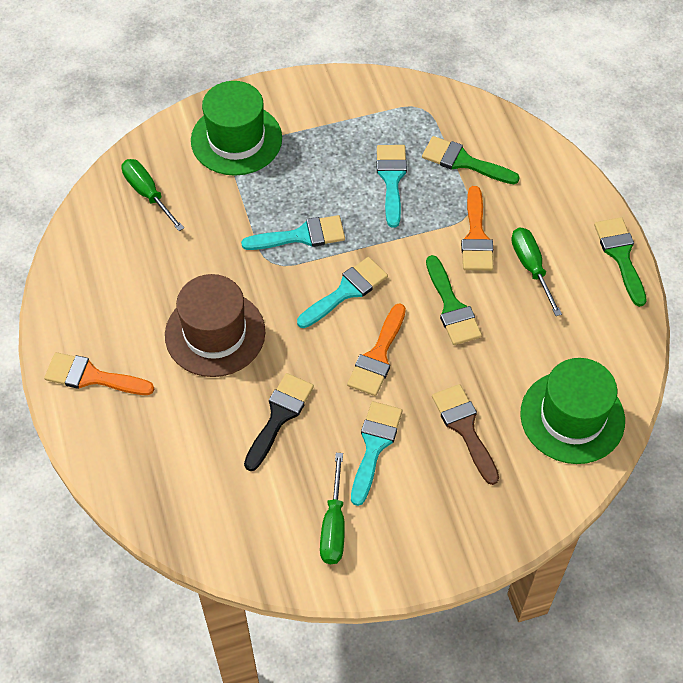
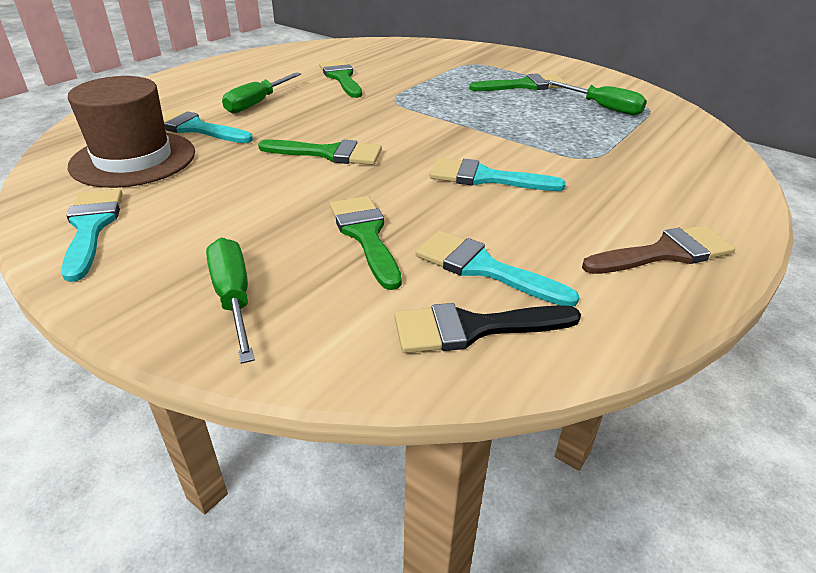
green brush: 3 -> 4
green hat: 2 -> 0
orange brush: 3 -> 0

